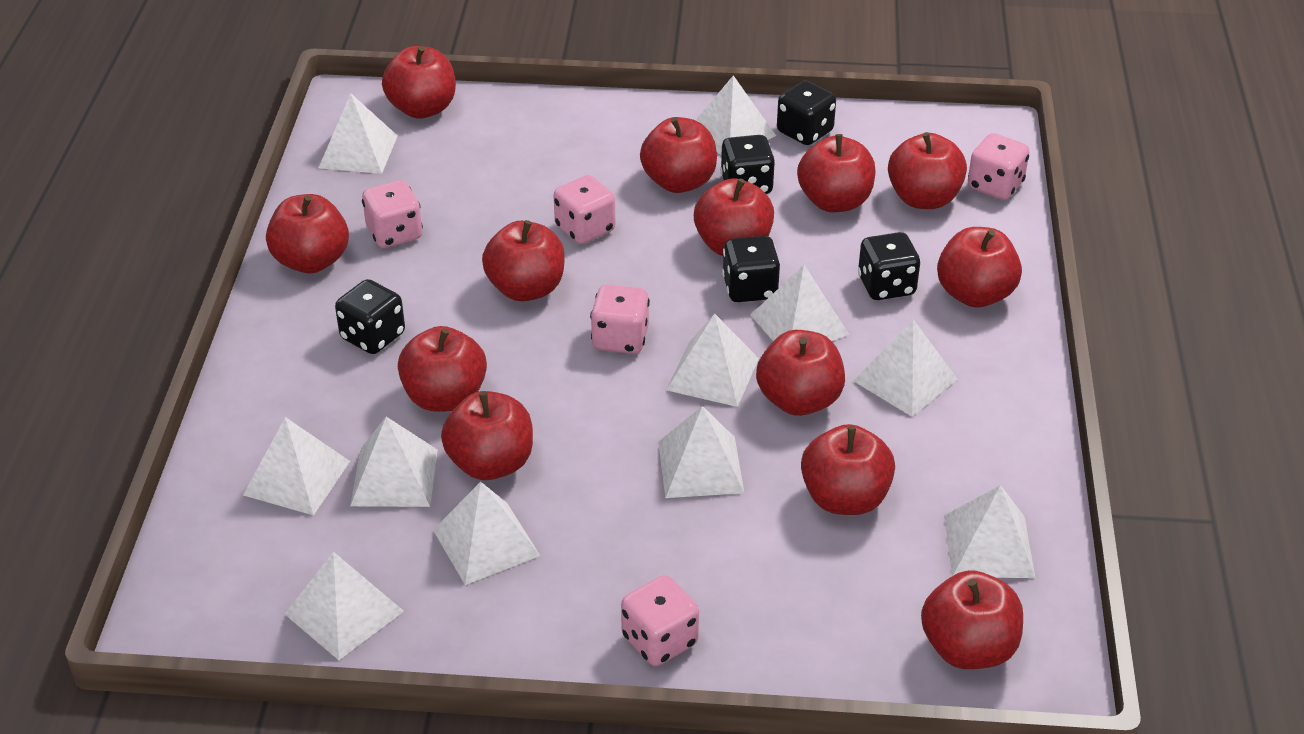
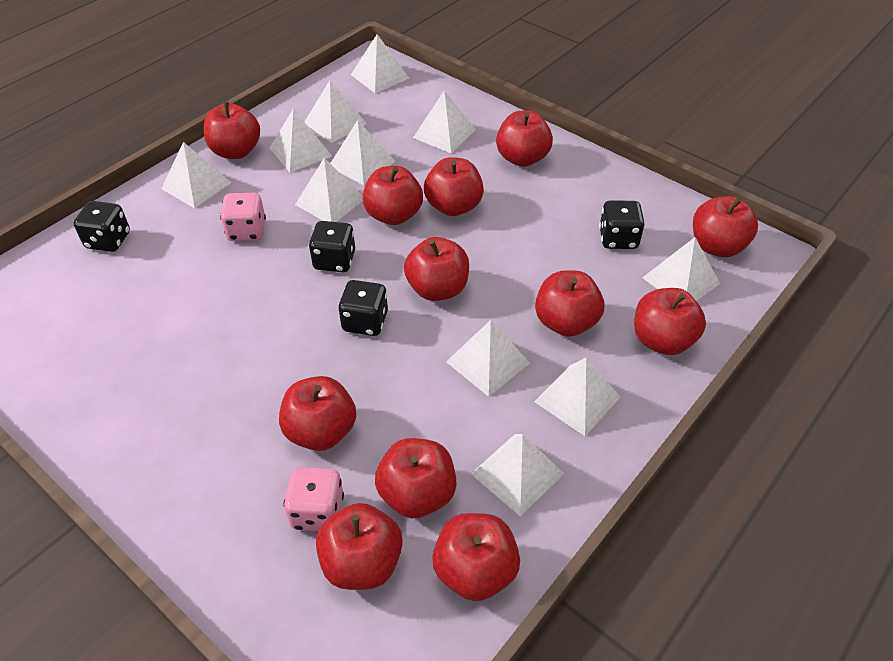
black dice: 5 -> 4
pink dice: 5 -> 2
red apple: 13 -> 12

